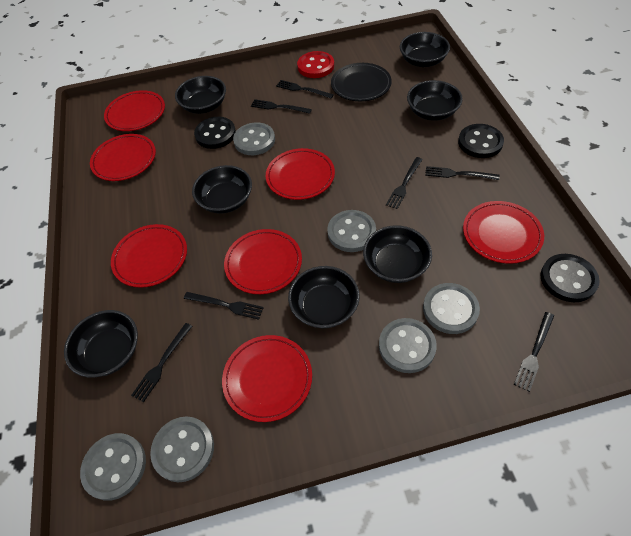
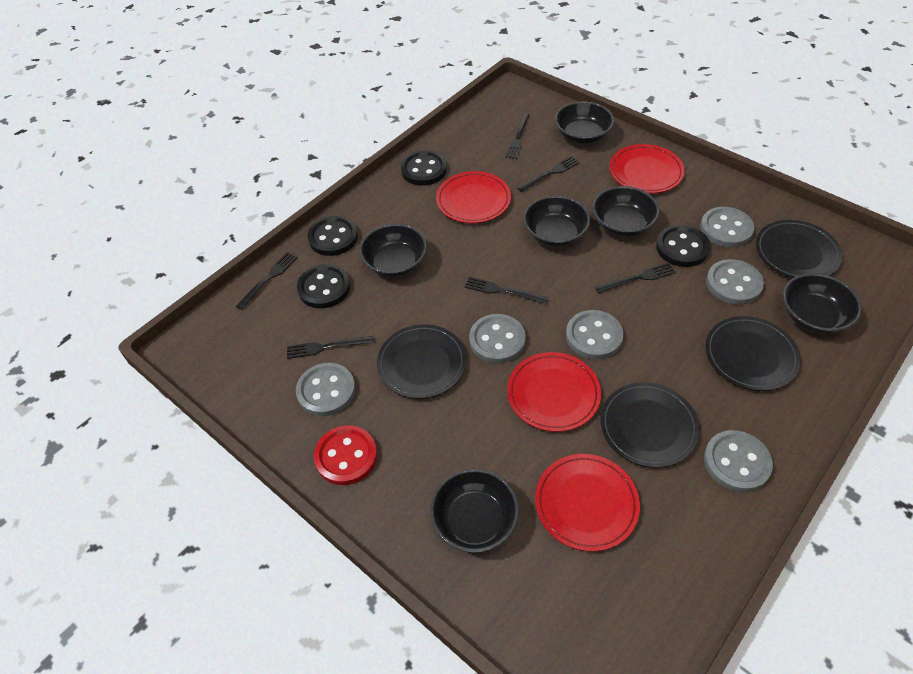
black bowl: 7 -> 6
black button: 3 -> 4
black fork: 7 -> 6
black plate: 1 -> 4
red plate: 7 -> 4

